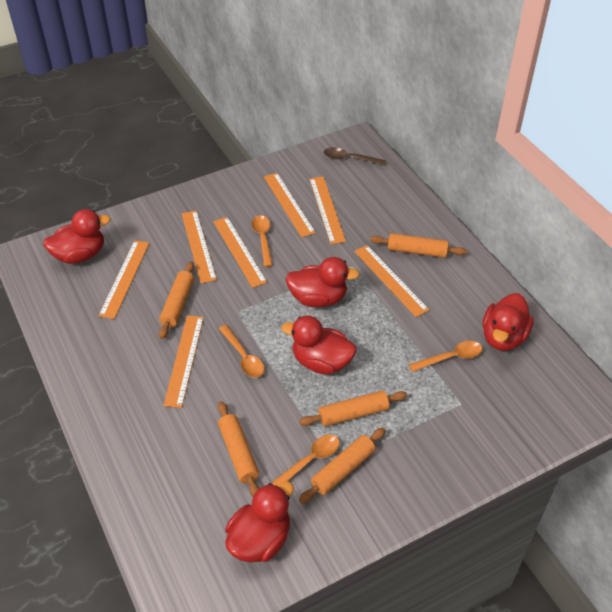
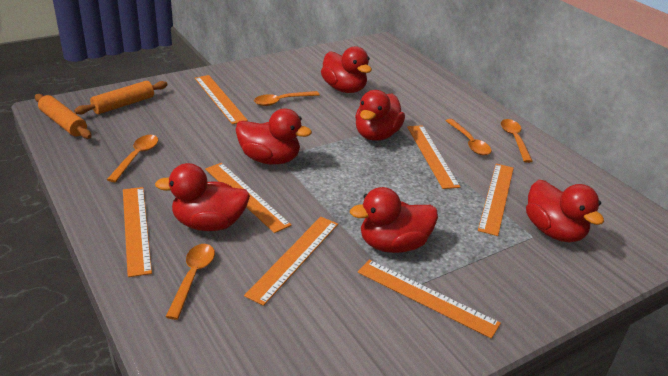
brown spoon: 1 -> 0
orange rolling pin: 5 -> 2
orange spoon: 4 -> 5
red duck: 5 -> 6

